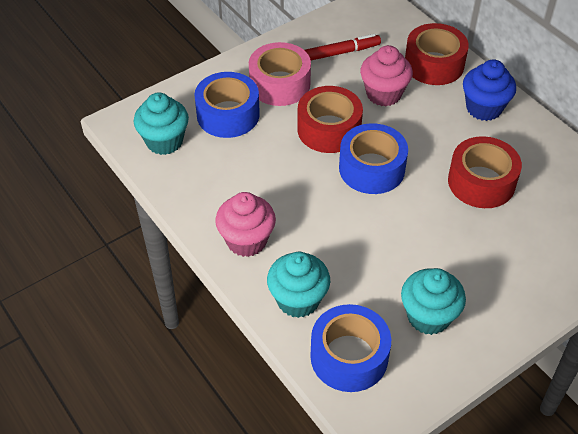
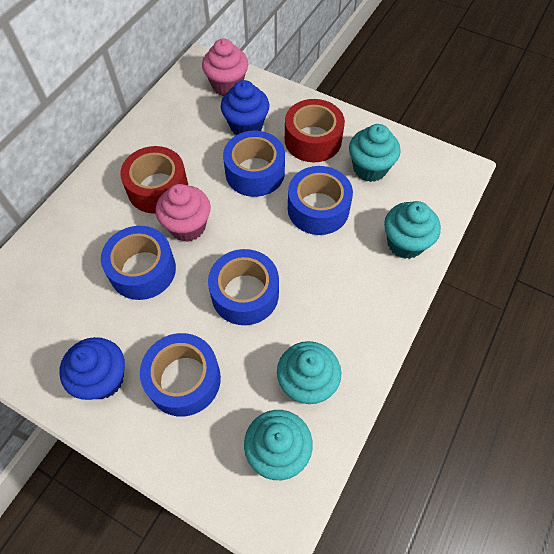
blue cupcake: 1 -> 2
blue tape: 3 -> 5
pink tape: 1 -> 0
red marker: 1 -> 0
red tape: 3 -> 2
turquoise cupcake: 3 -> 4

